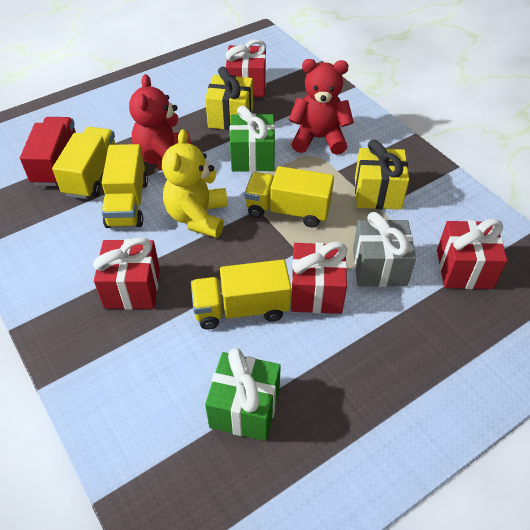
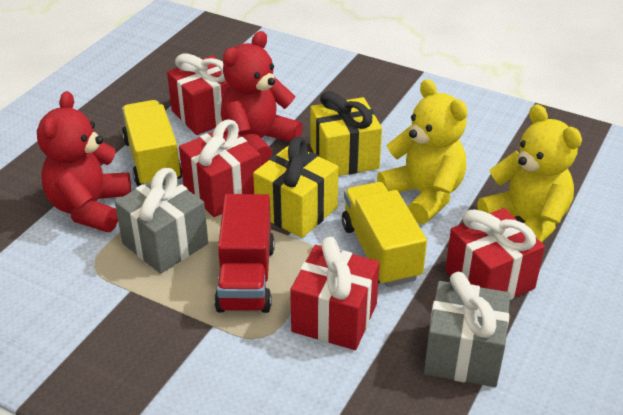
green gift: 2 -> 0
grey gift: 1 -> 2
yellow teddy bear: 1 -> 2
yellow truck: 4 -> 2

